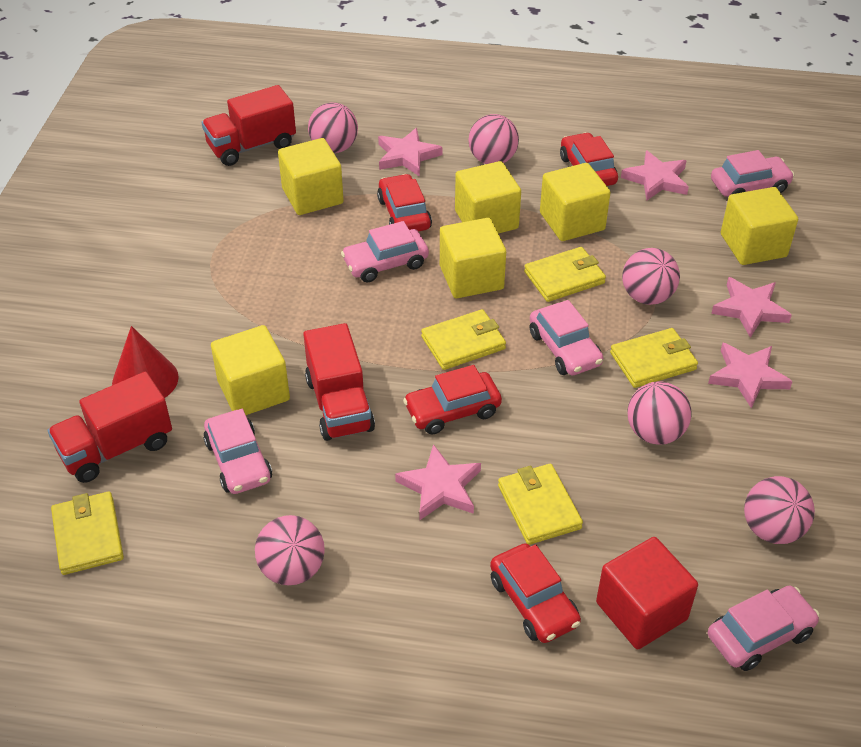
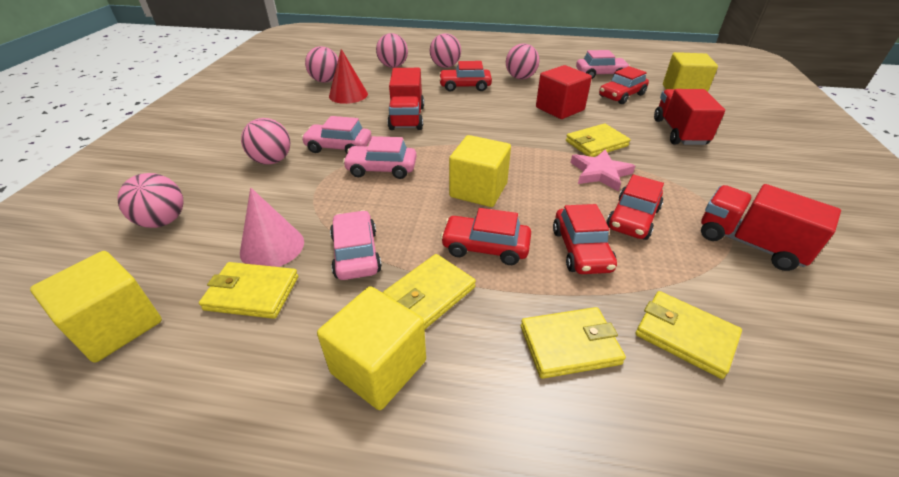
pink car: 5 -> 4
pink cone: 0 -> 1
pink star: 5 -> 1
red car: 4 -> 5
yellow cube: 6 -> 4

